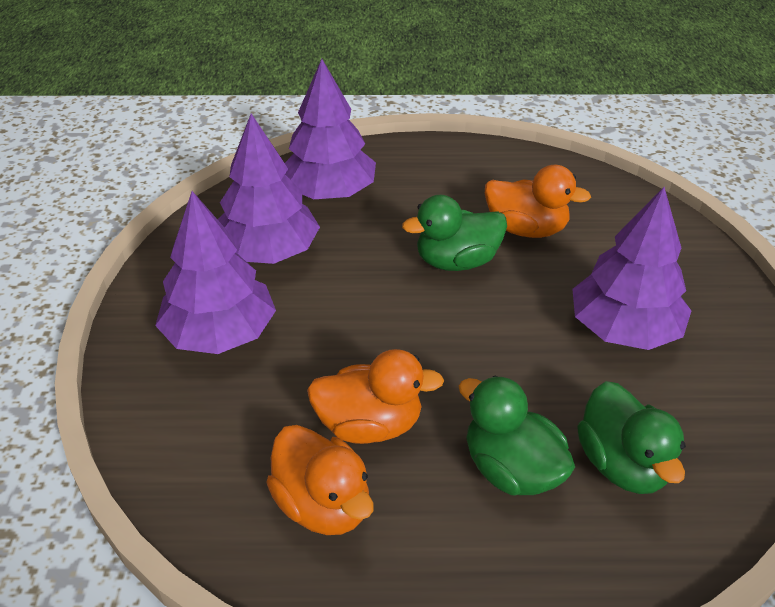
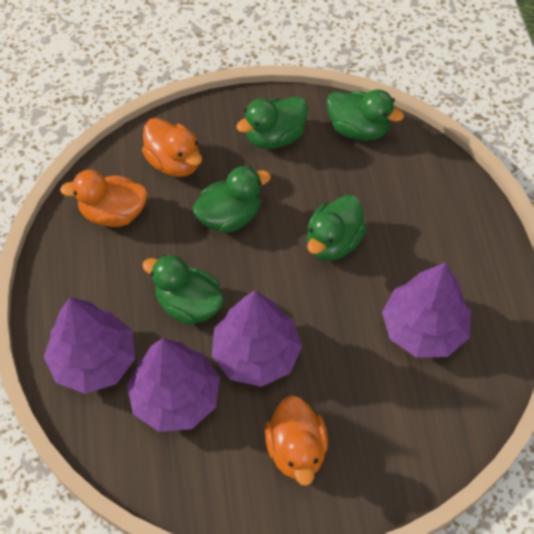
green duck: 3 -> 5

